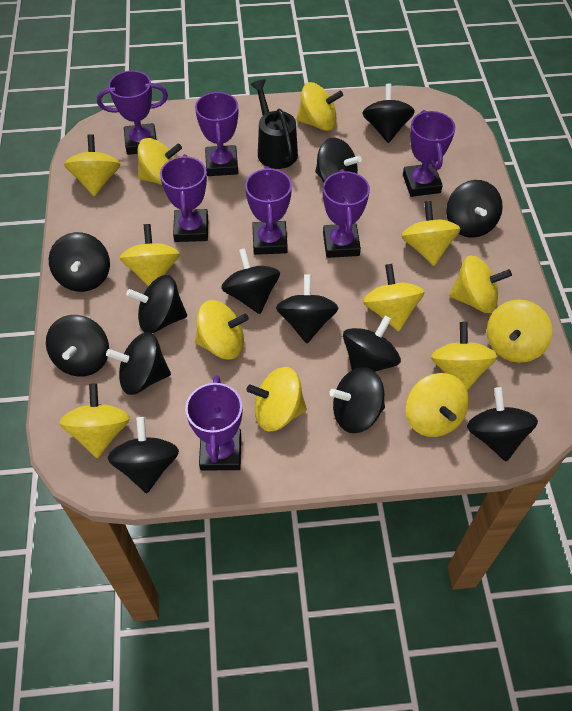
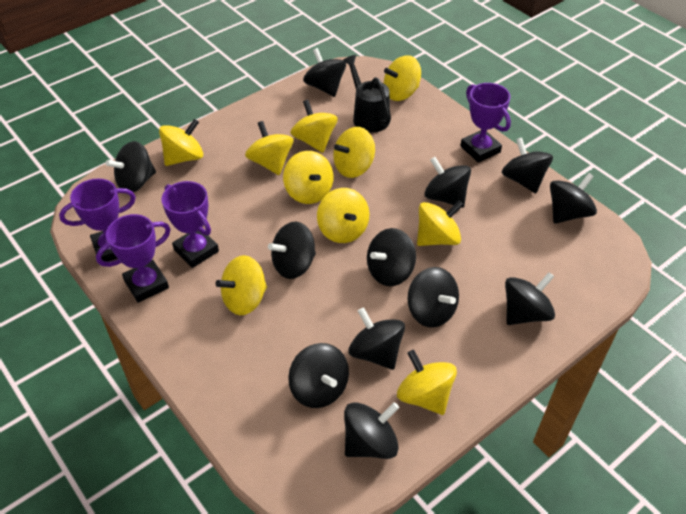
black spinning top: 13 -> 12
purple trophy: 7 -> 4
yellow spinning top: 13 -> 10

